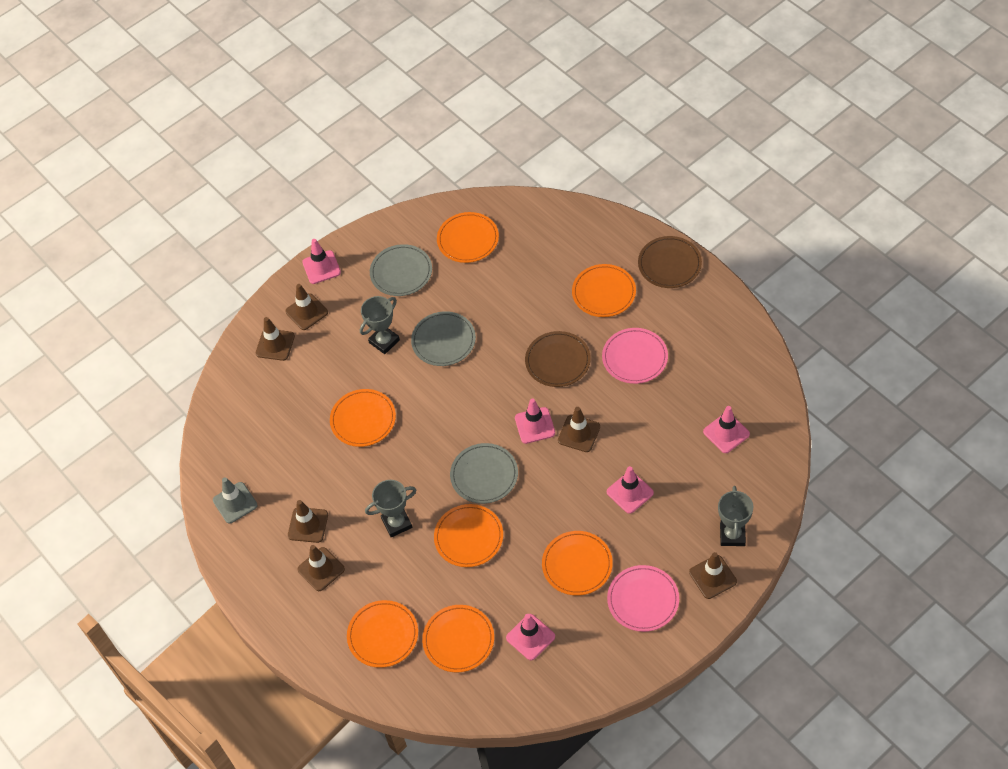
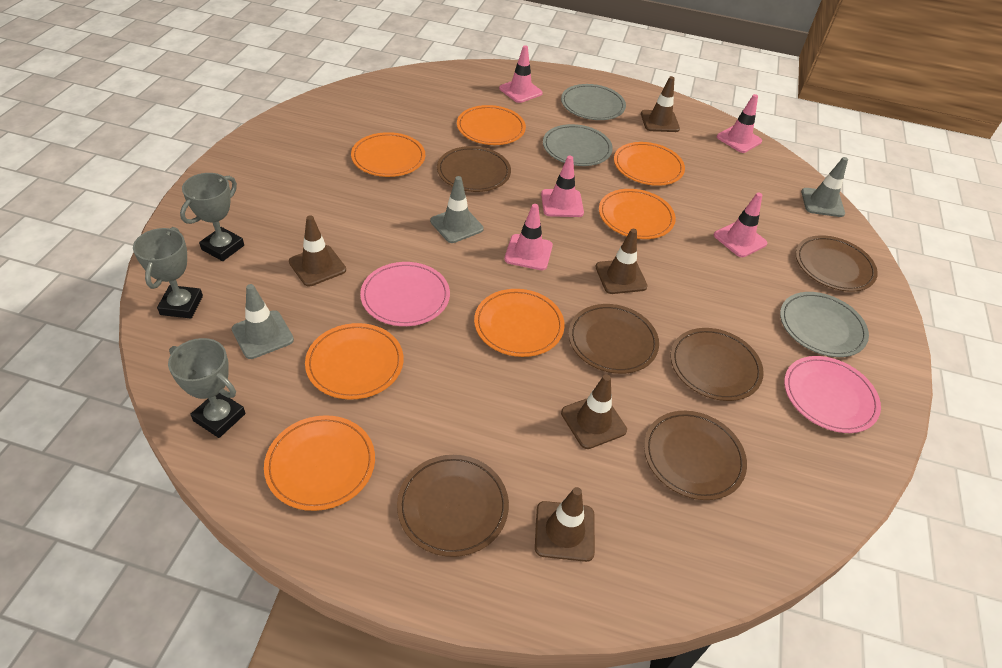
brown plate: 2 -> 6
brown traffic cone: 6 -> 5
grey traffic cone: 1 -> 3

